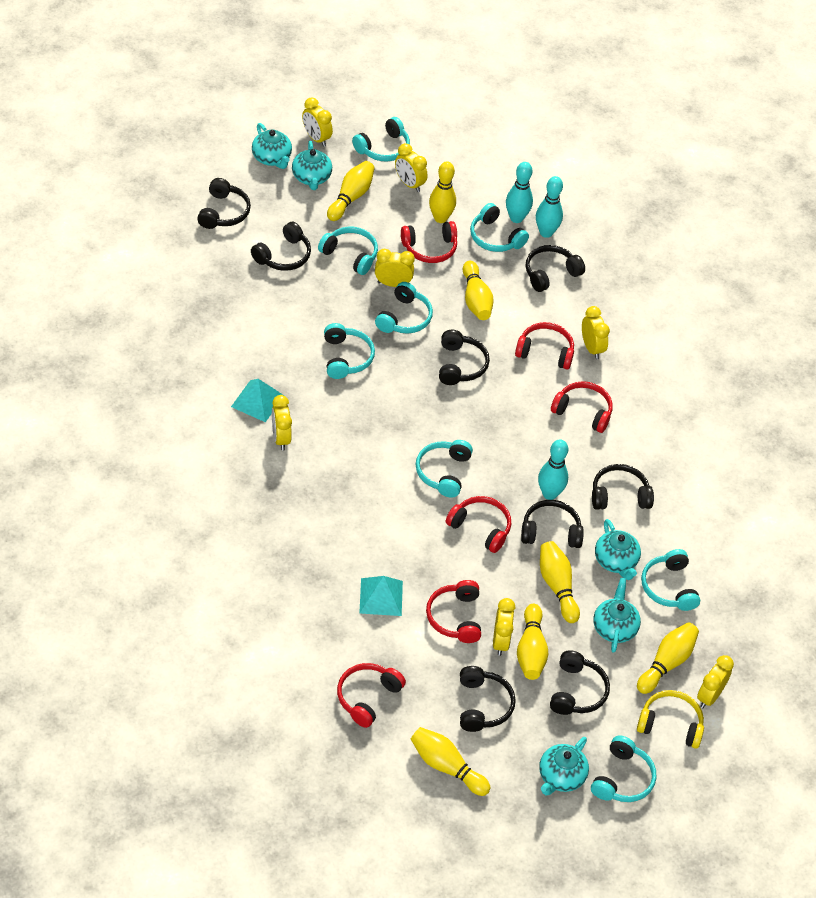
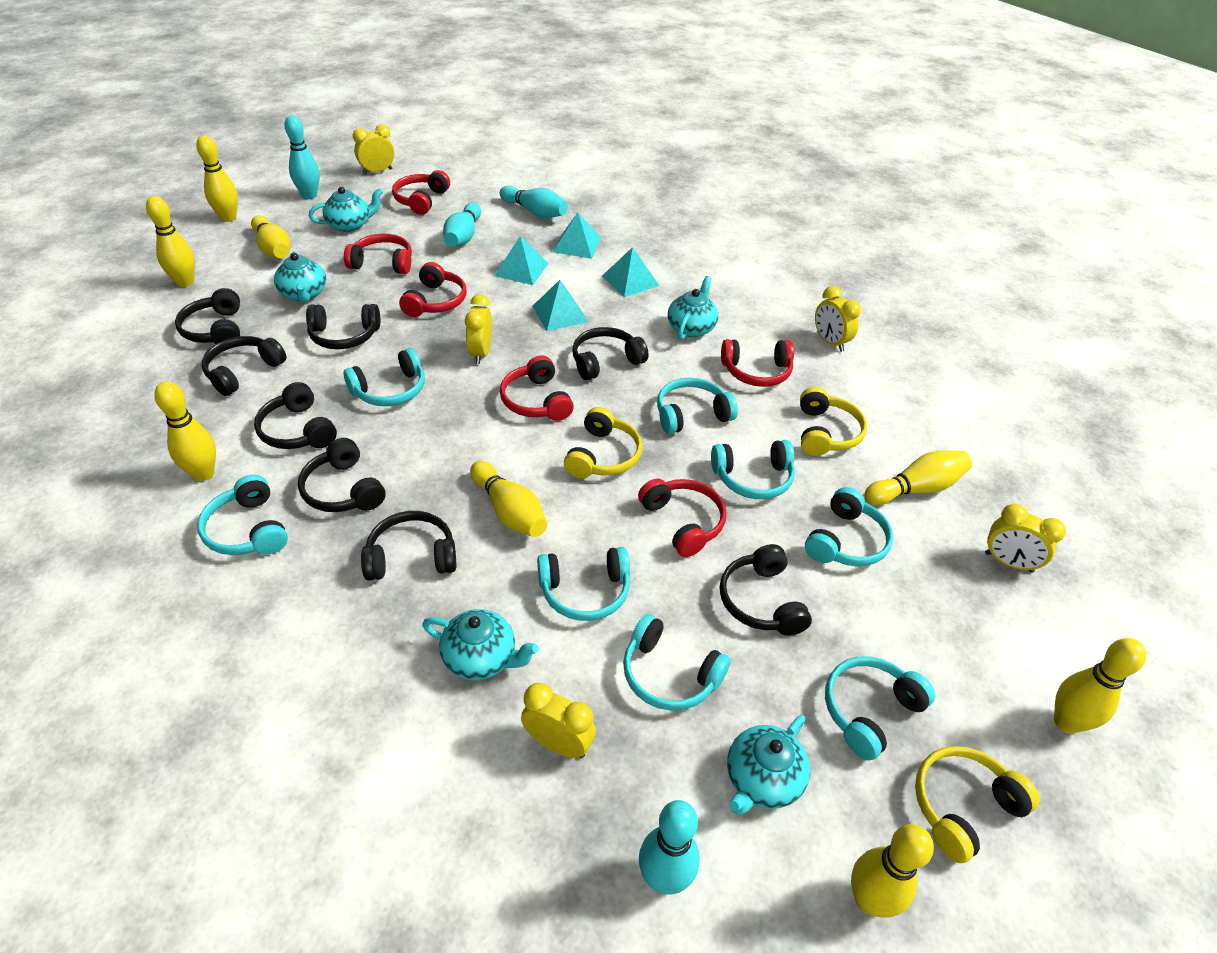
turquoise bowling pin: 3 -> 4
turquoise pyramid: 2 -> 4
yellow bowling pin: 7 -> 8
yellow clock: 7 -> 5
yellow headphones: 1 -> 3

